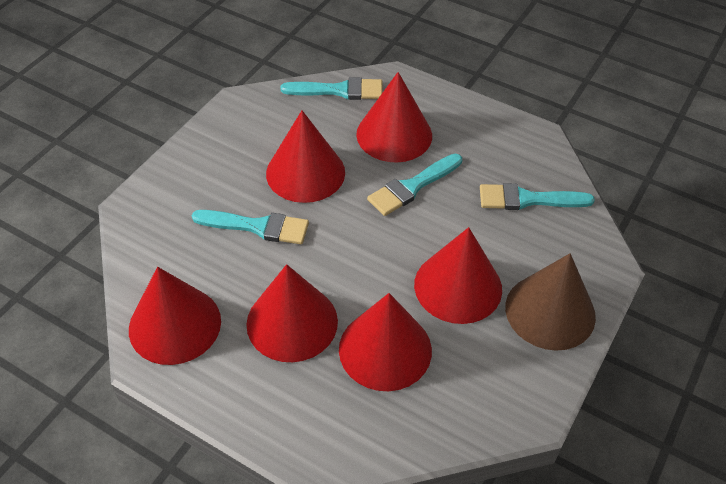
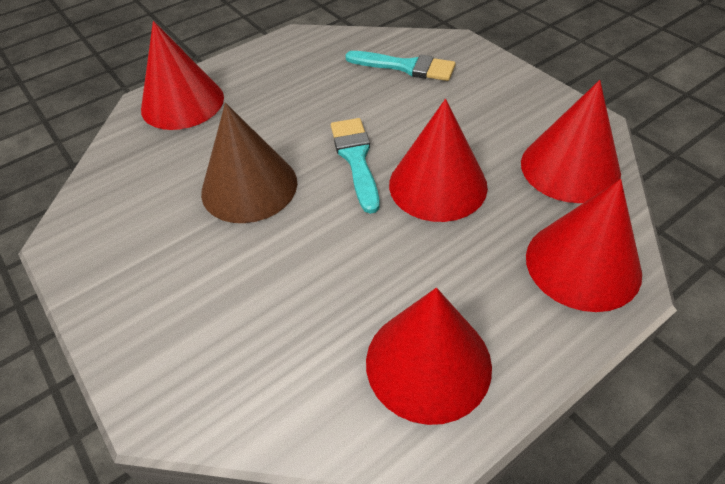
red cone: 6 -> 5
turquoise brush: 4 -> 2

